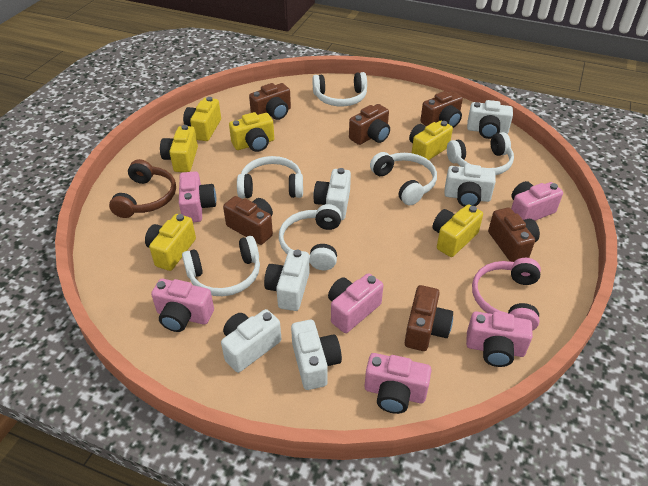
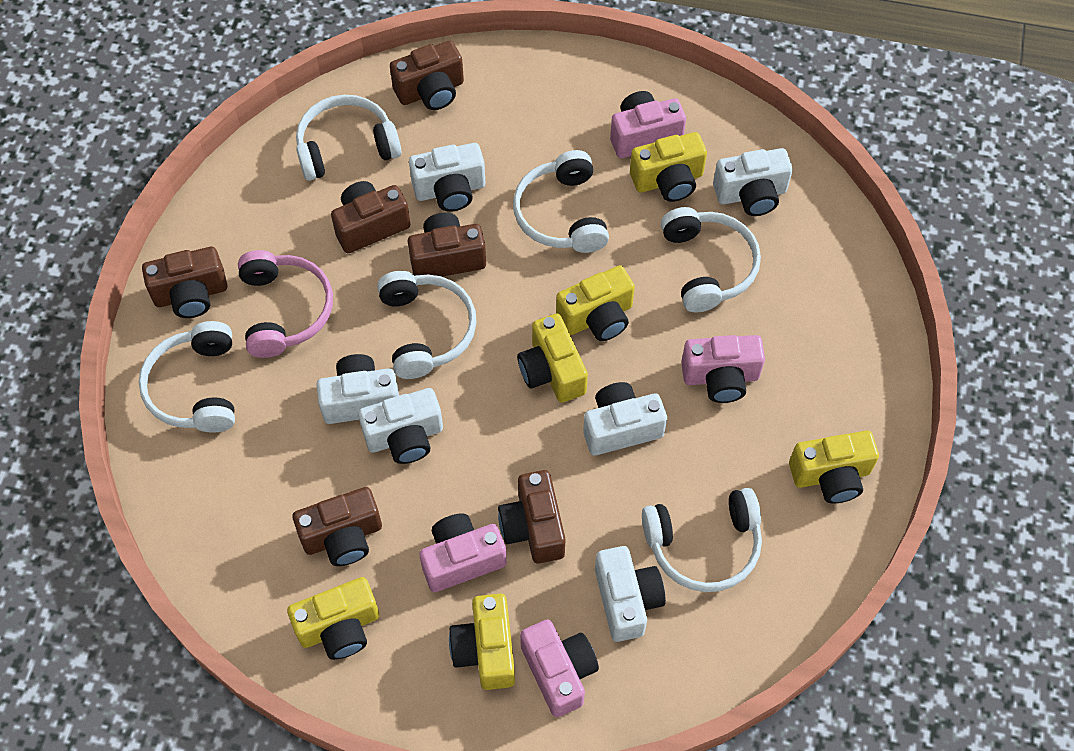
brown headphones: 1 -> 0
pink camera: 6 -> 4

